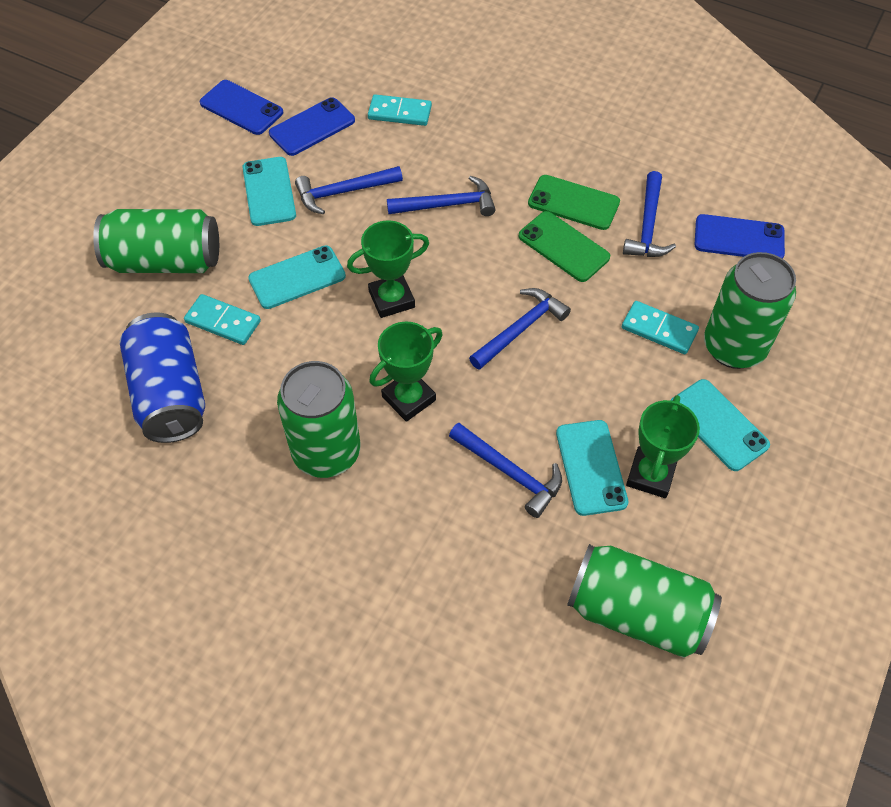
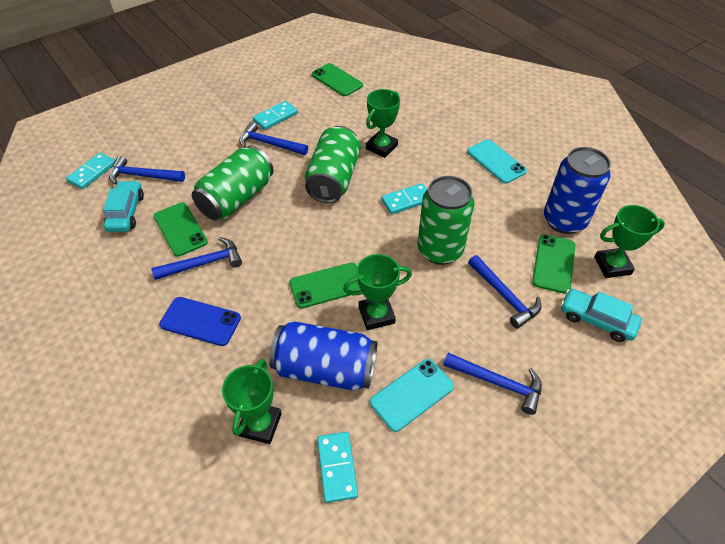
blue can: 1 -> 2
blue phone: 3 -> 1
green can: 4 -> 3
green phone: 2 -> 4
green trophy: 3 -> 4
turquoise car: 0 -> 2
turquoise domino: 3 -> 4
turquoise phone: 4 -> 2

